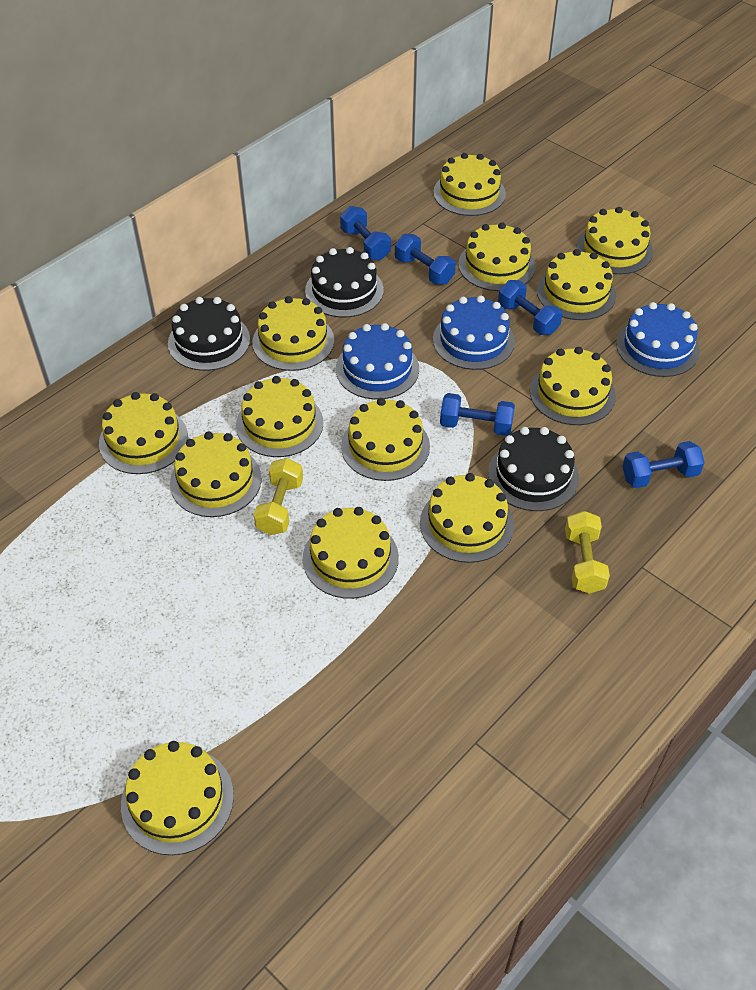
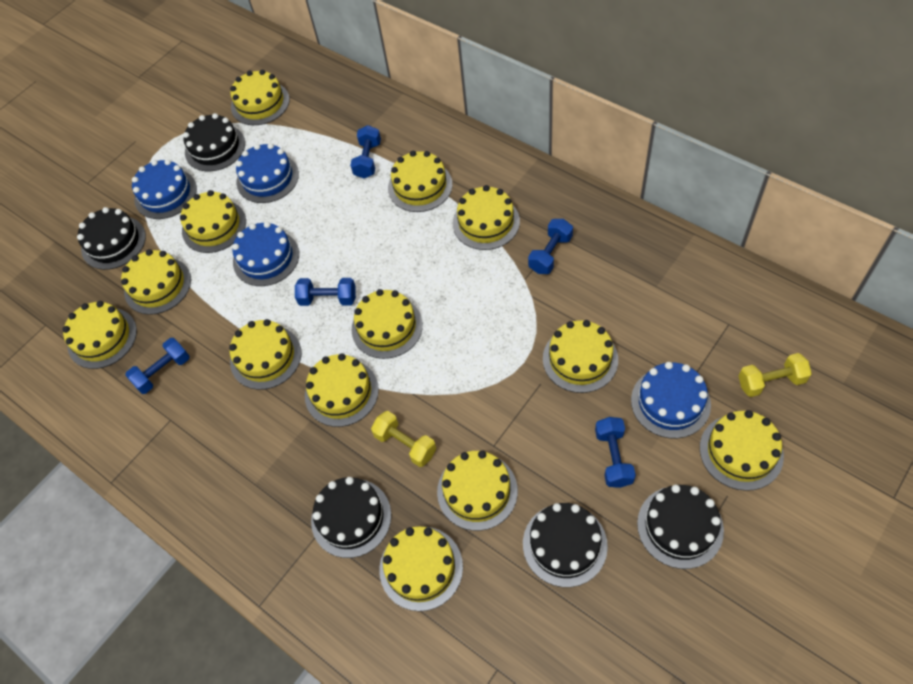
black cake: 3 -> 5
blue cake: 3 -> 4

